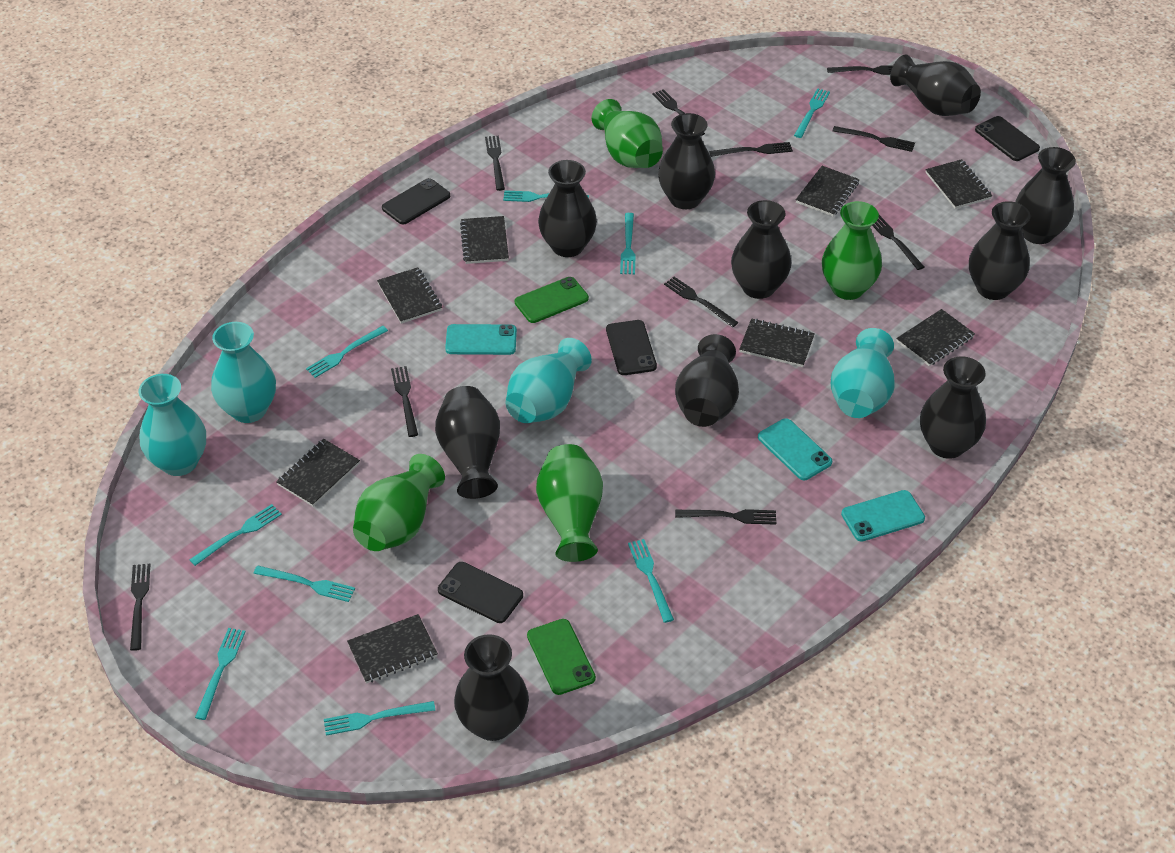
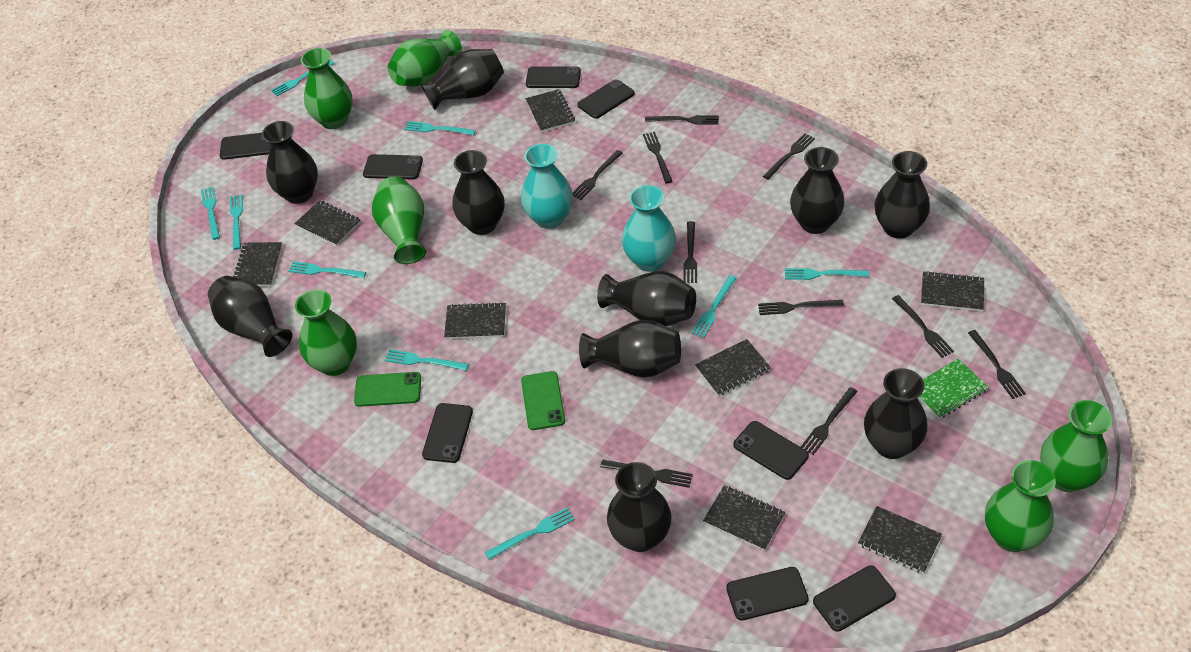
black phone: 4 -> 8
green notebook: 0 -> 1
green vase: 4 -> 6
turquoise phone: 3 -> 0
turquoise vase: 4 -> 2

